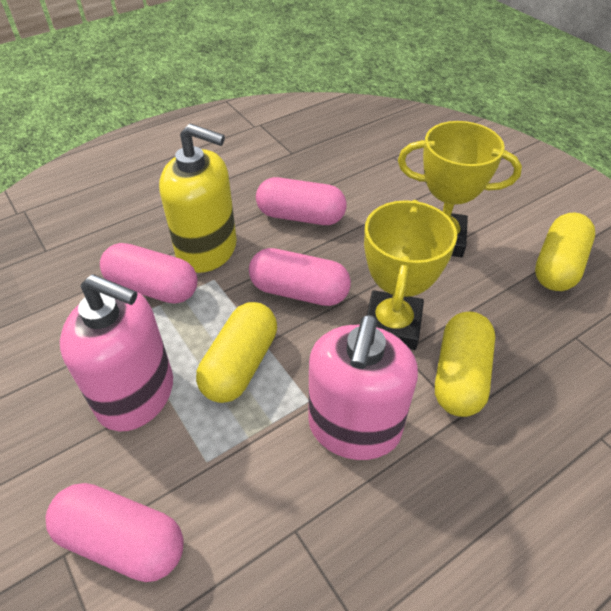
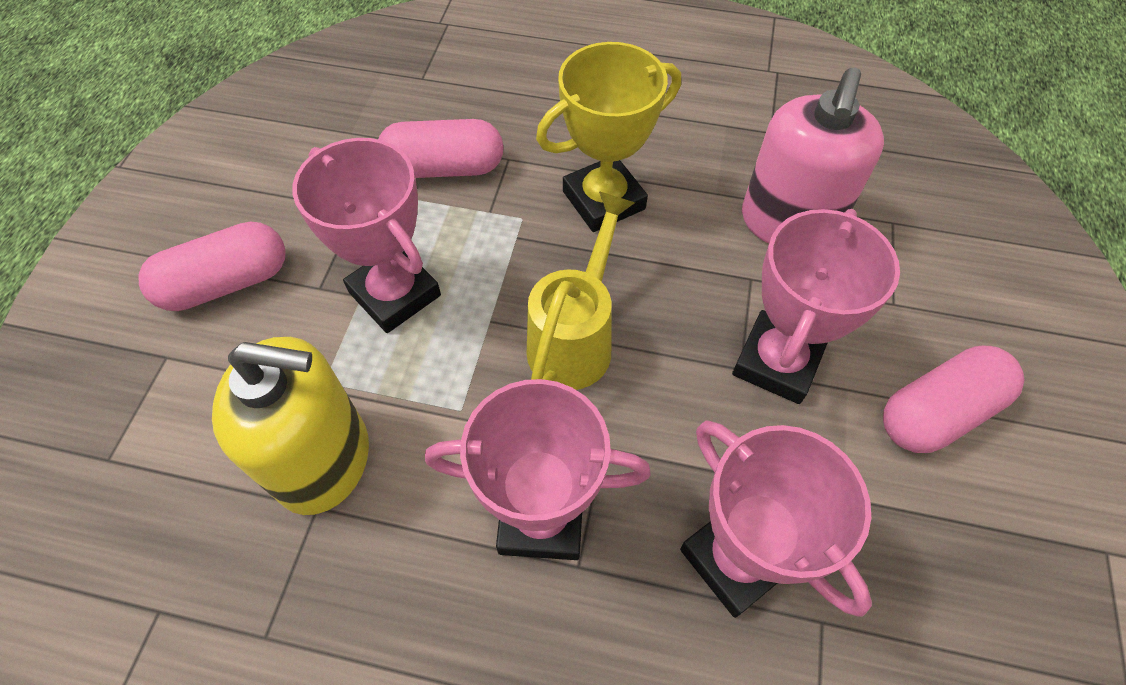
pink capsule: 4 -> 3
pink soap dispenser: 2 -> 1
pink trophy: 0 -> 4
yellow capsule: 3 -> 0
yellow trophy: 2 -> 1
yellow watering can: 0 -> 1

